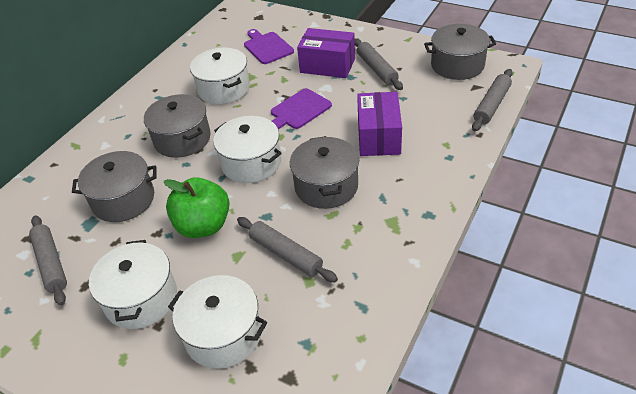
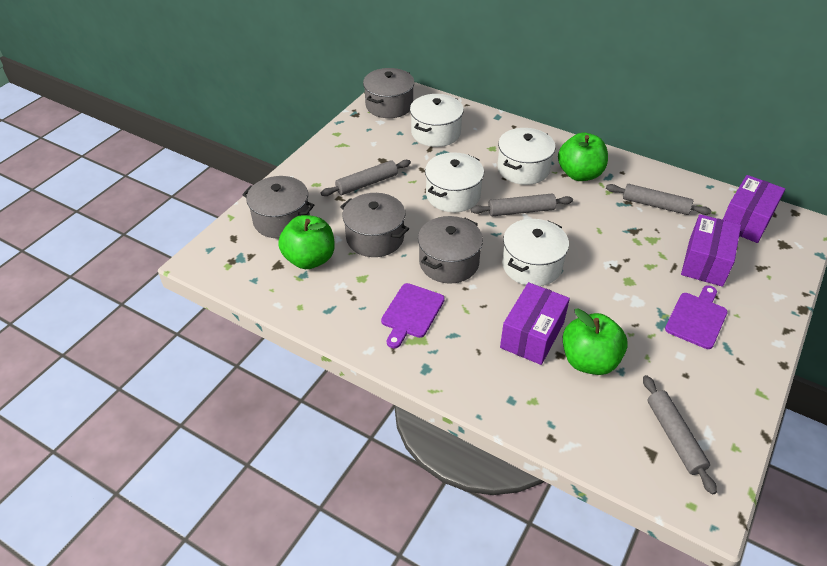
green apple: 1 -> 3
purple box: 2 -> 3

